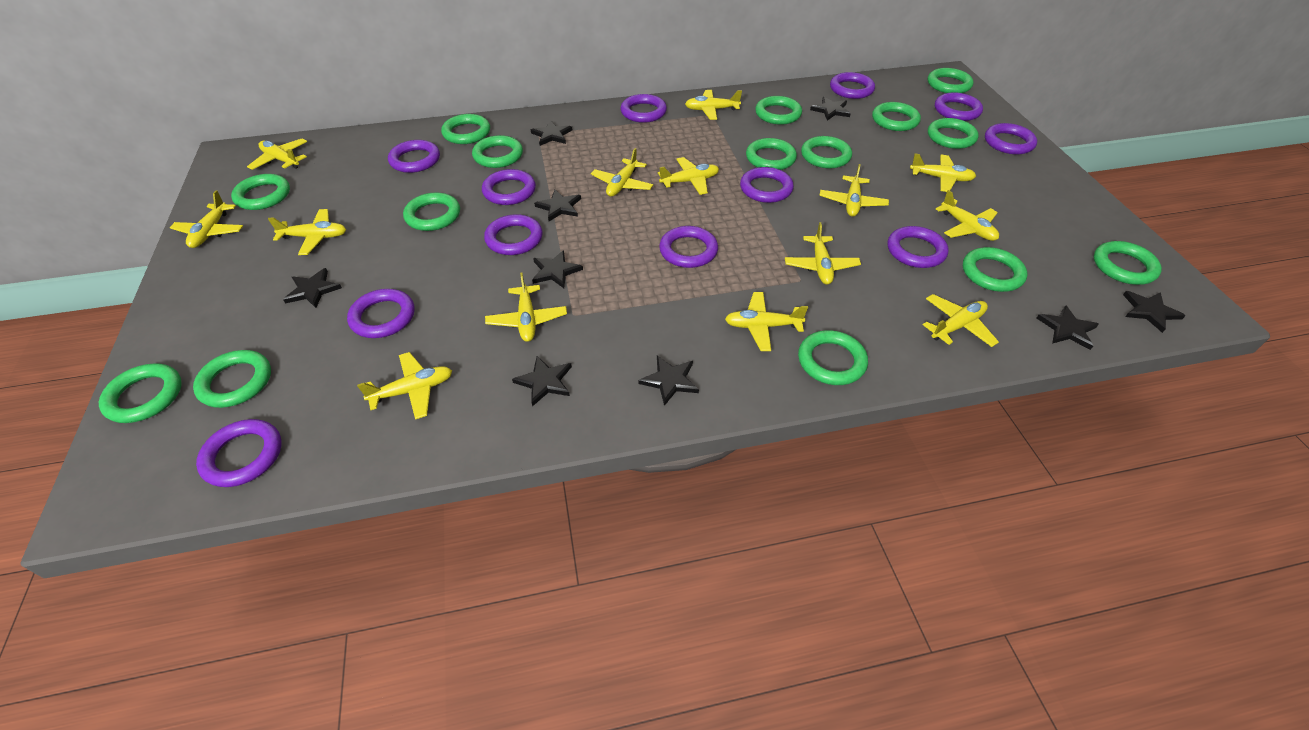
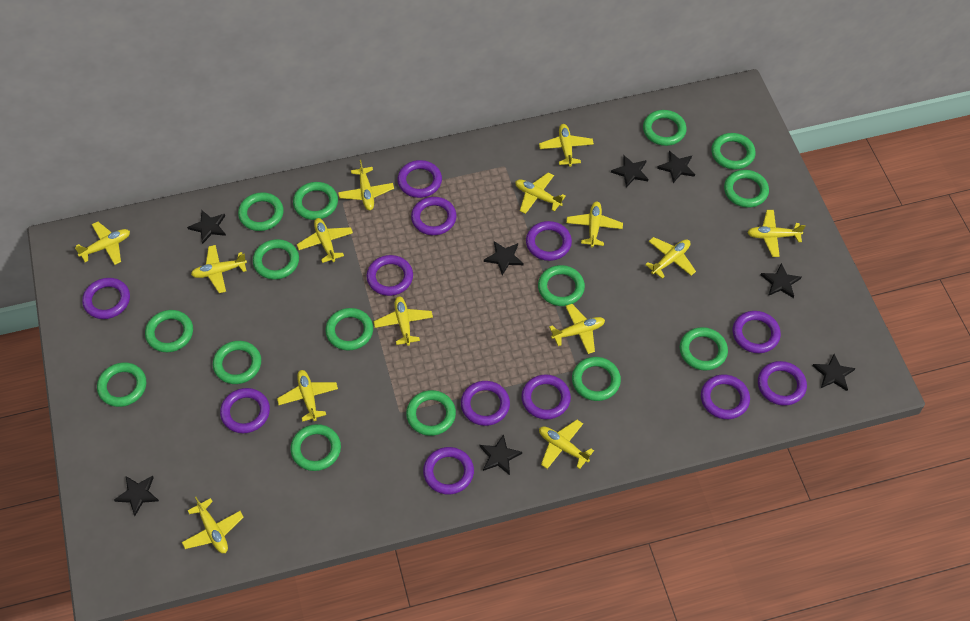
black star: 9 -> 8

